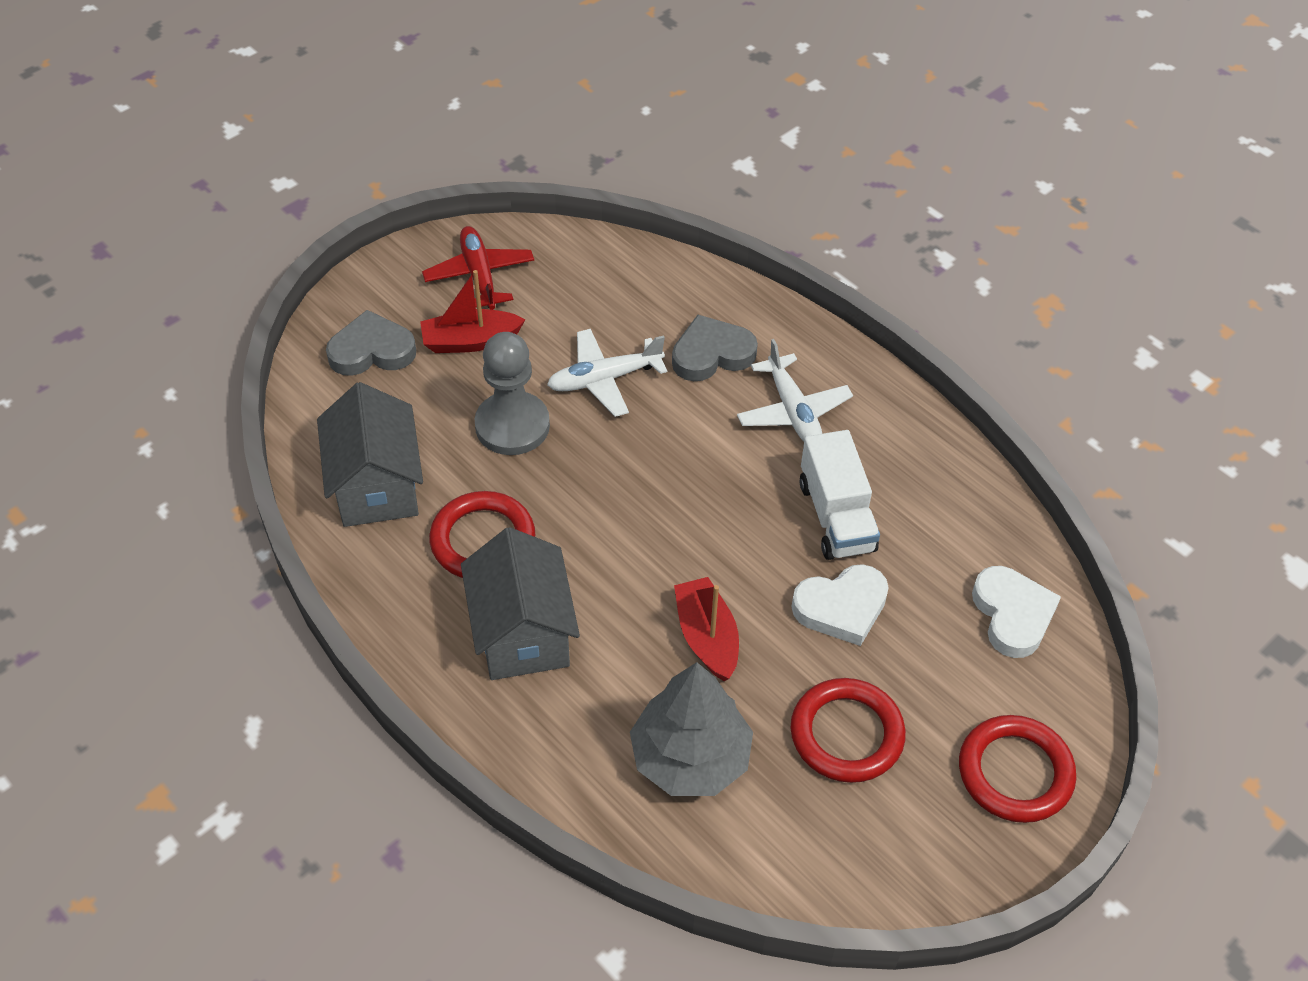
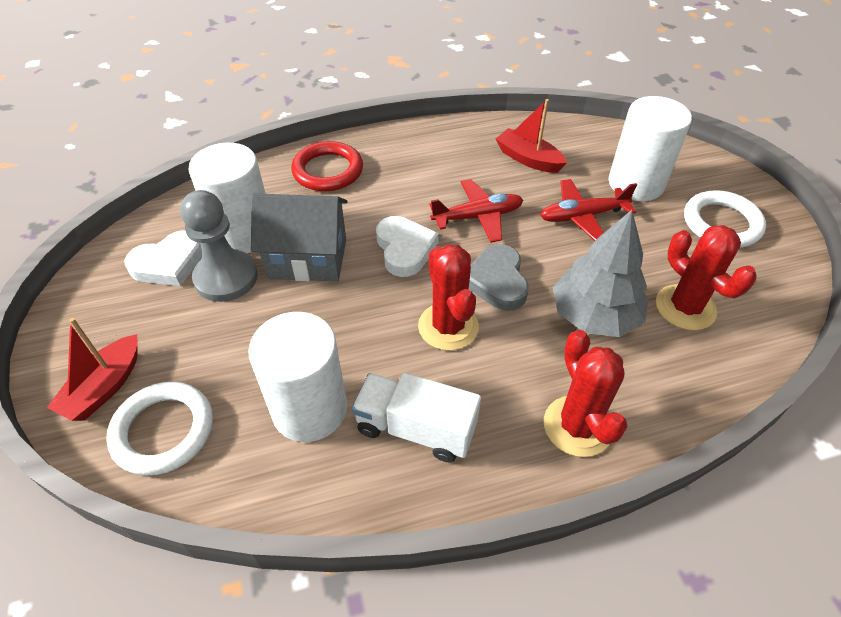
grey heart: 2 -> 1
grey house: 2 -> 1
red cactus: 0 -> 3
red plane: 1 -> 2
red ring: 3 -> 1
white cylinder: 0 -> 3
white plane: 2 -> 0
white ring: 0 -> 2

